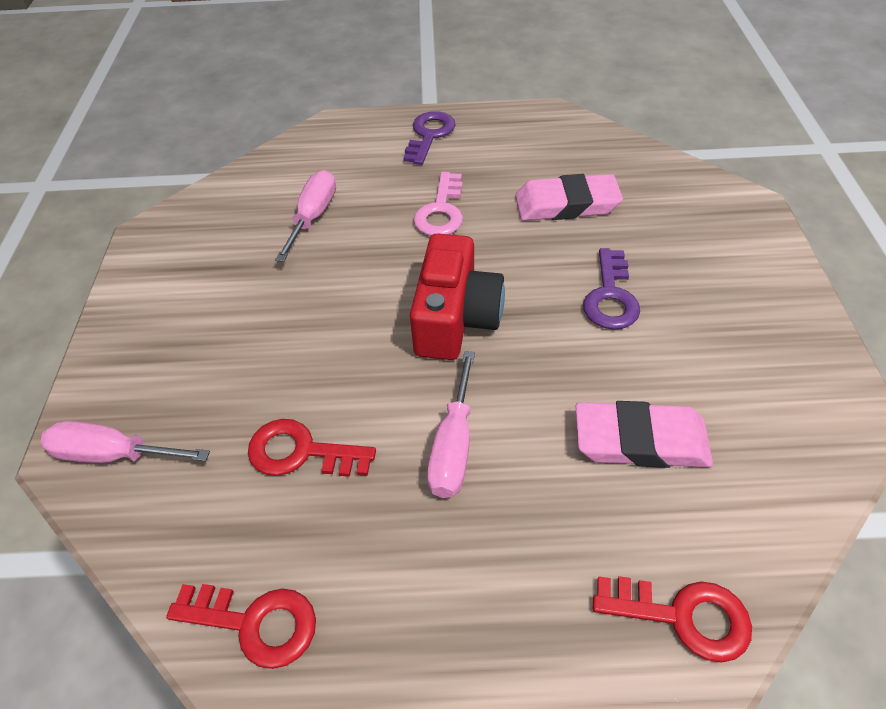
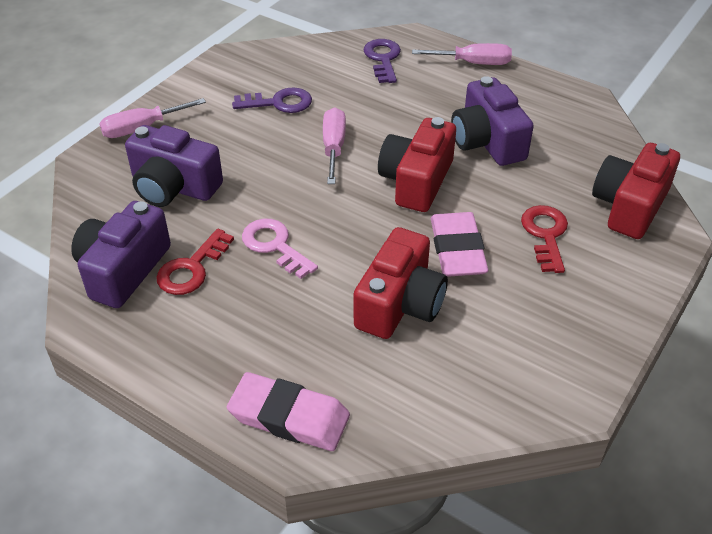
purple camera: 0 -> 3
red camera: 1 -> 3
red key: 3 -> 2

